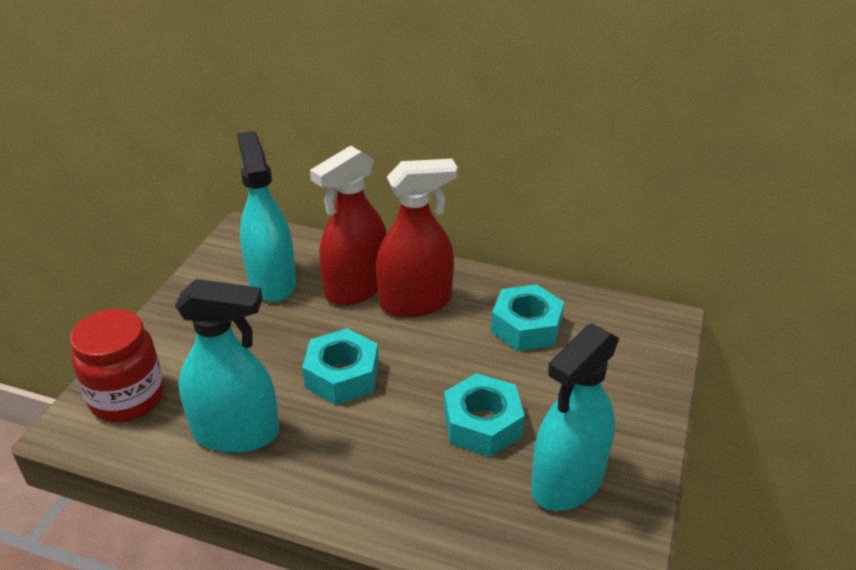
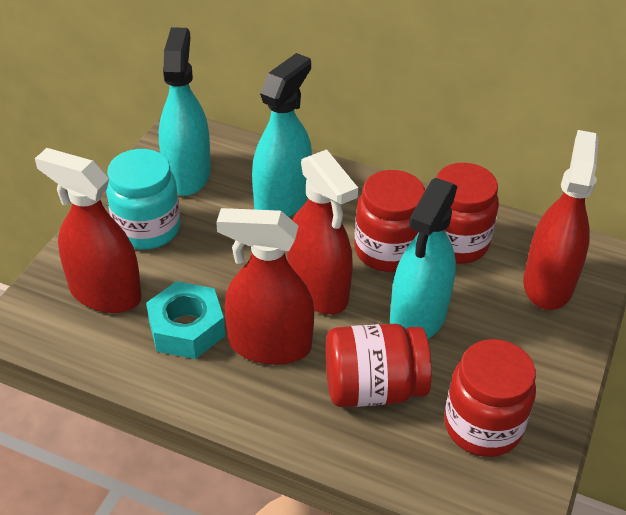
red jar: 1 -> 4
red spray bottle: 2 -> 4
turquoise jar: 0 -> 1
turquoise nut: 3 -> 1

